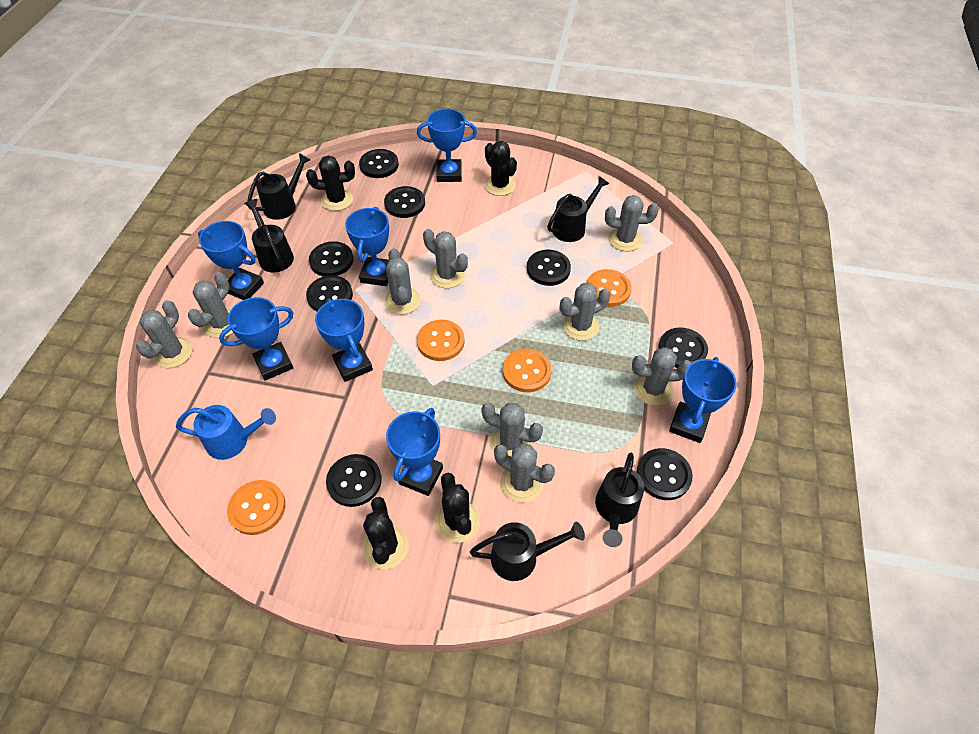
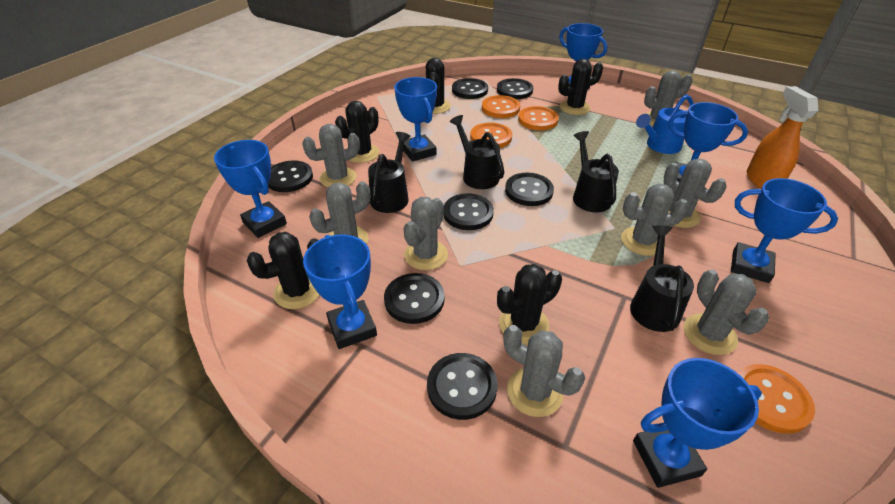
black button: 8 -> 7
black cactus: 4 -> 5
black watering can: 5 -> 4
grey cactus: 9 -> 8
orange spray bottle: 0 -> 1

